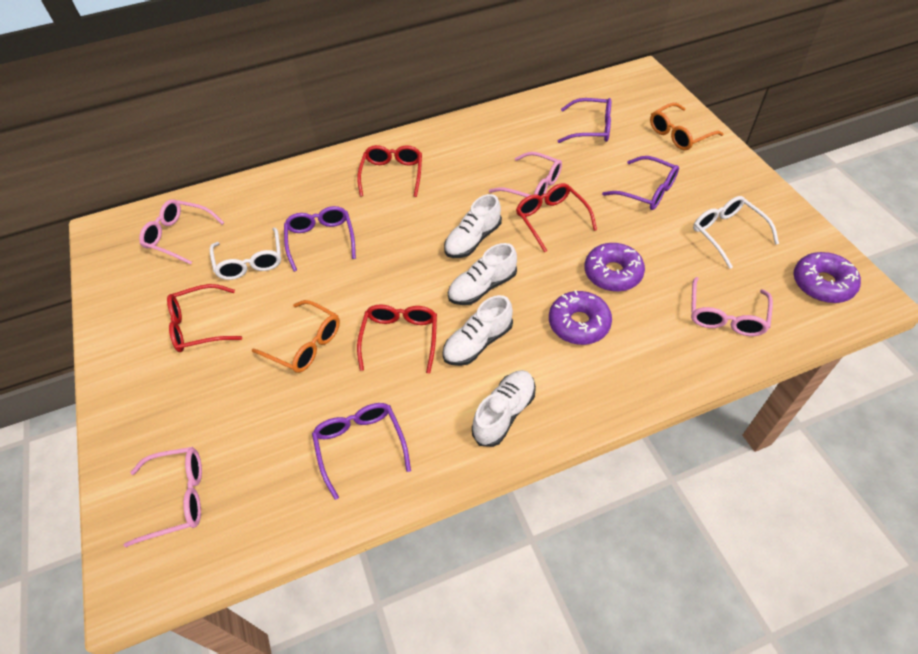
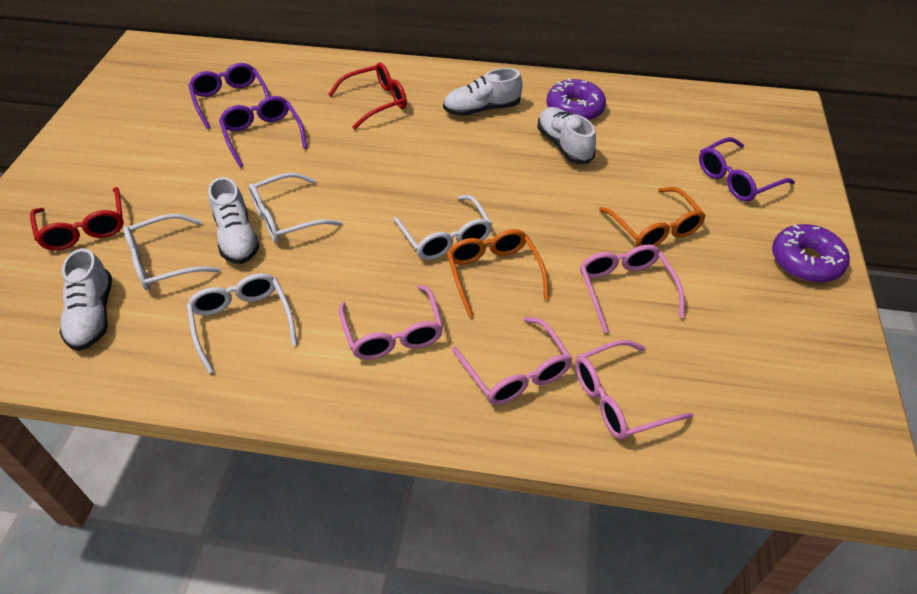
purple donut: 3 -> 2
purple glasses: 4 -> 3
red glasses: 4 -> 2
white glasses: 2 -> 4

